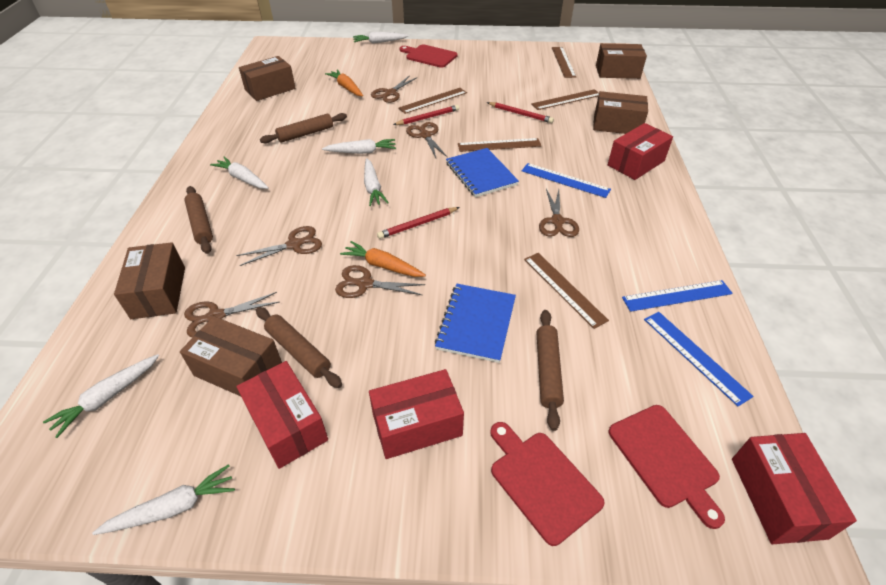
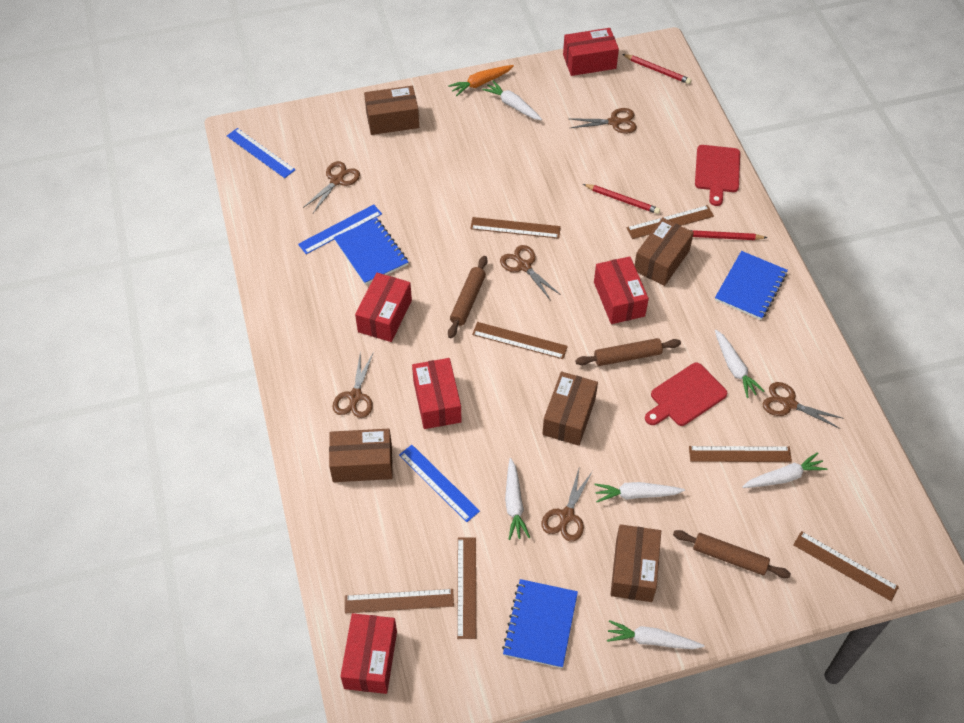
blue notebook: 2 -> 3
brown rolling pin: 4 -> 3
brown ruler: 5 -> 7
orange carrot: 2 -> 1
red box: 4 -> 5
red cutting board: 3 -> 2

